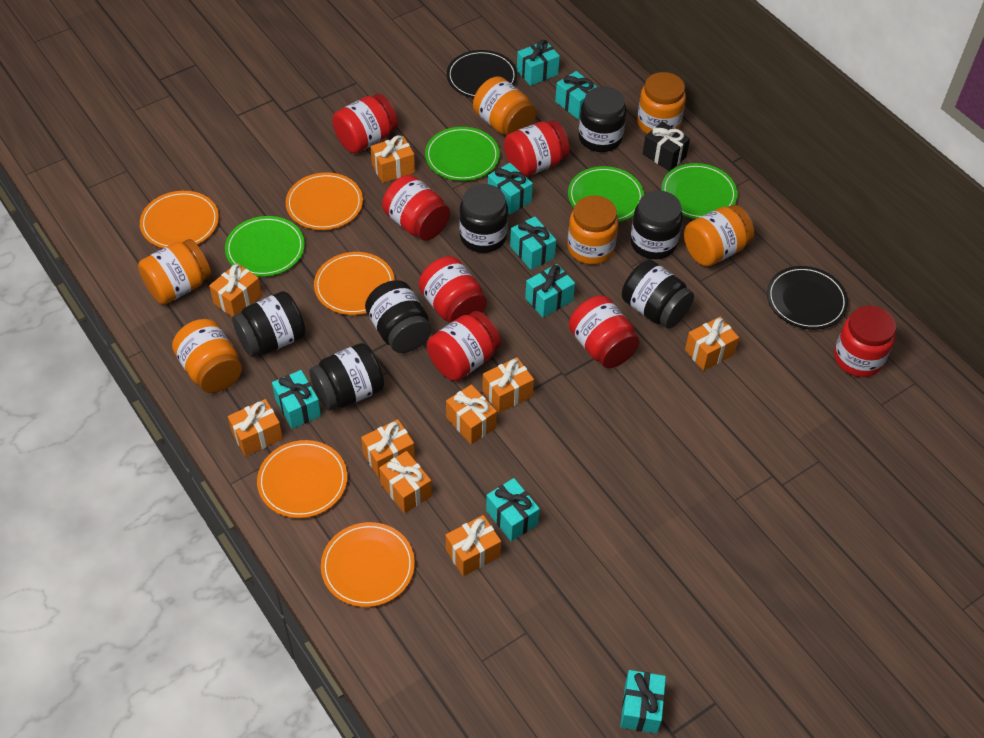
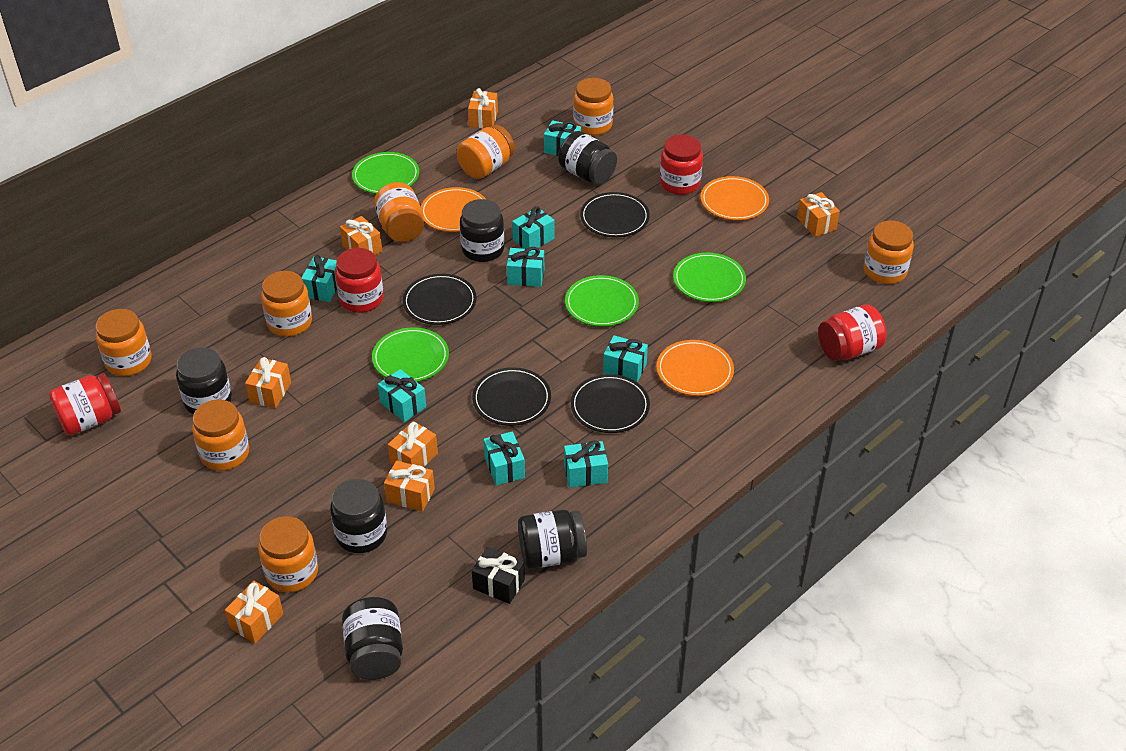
black jar: 7 -> 6
black plate: 2 -> 4
orange gift: 9 -> 7
orange jar: 6 -> 8
orange plate: 5 -> 3
red jar: 7 -> 4

